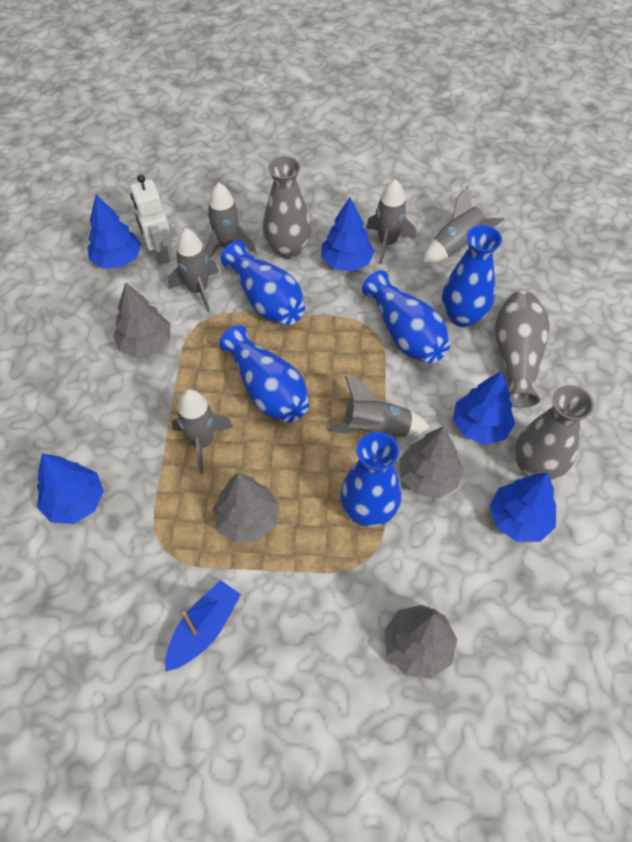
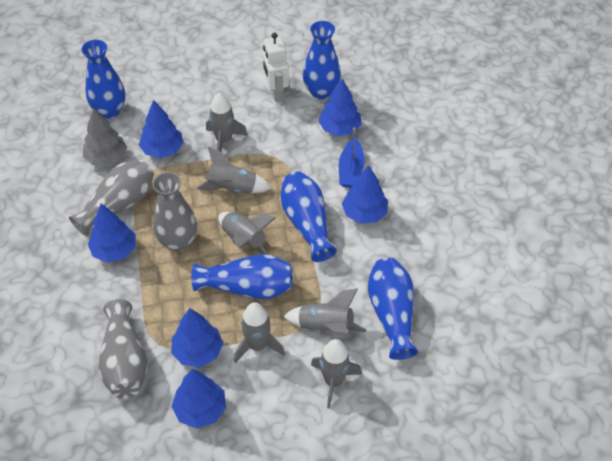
blue tree: 5 -> 6
grey tree: 4 -> 1

